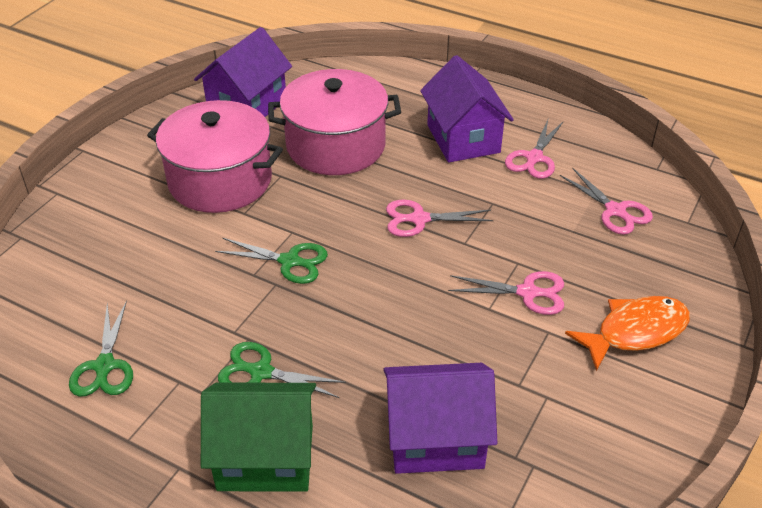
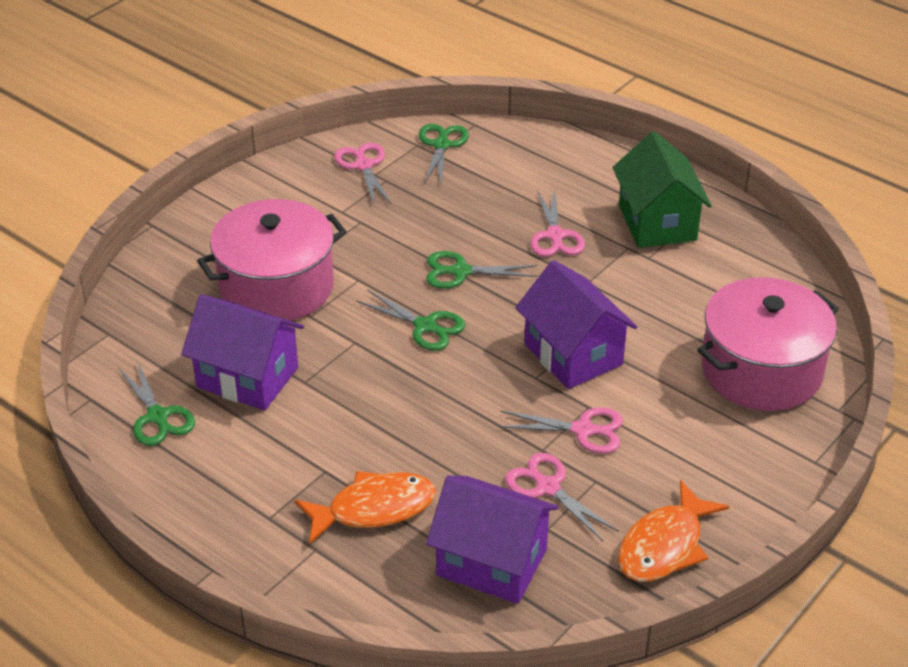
green scissors: 3 -> 4
orange fish: 1 -> 2

